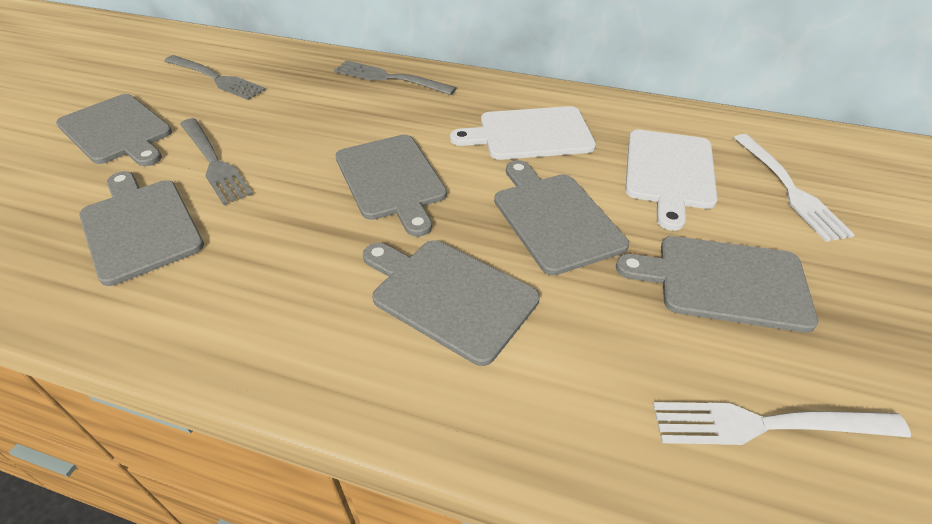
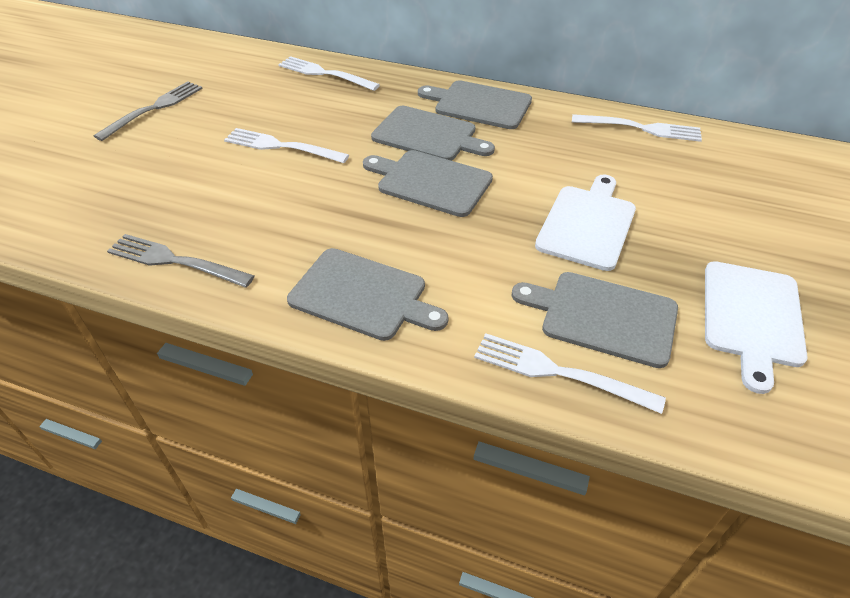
grey cutting board: 6 -> 5
grey fork: 3 -> 2
white fork: 2 -> 4

